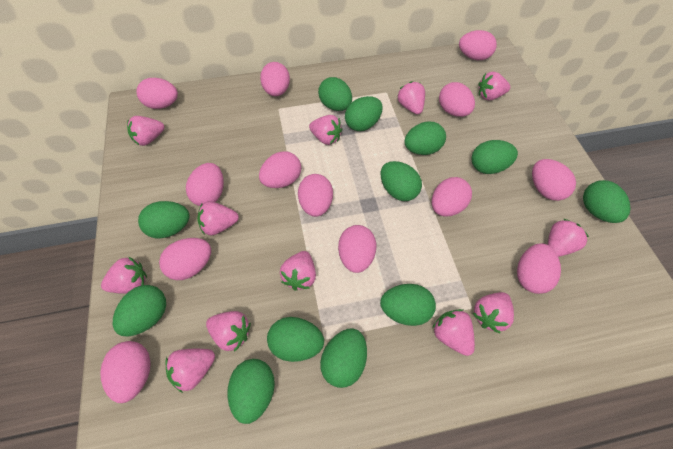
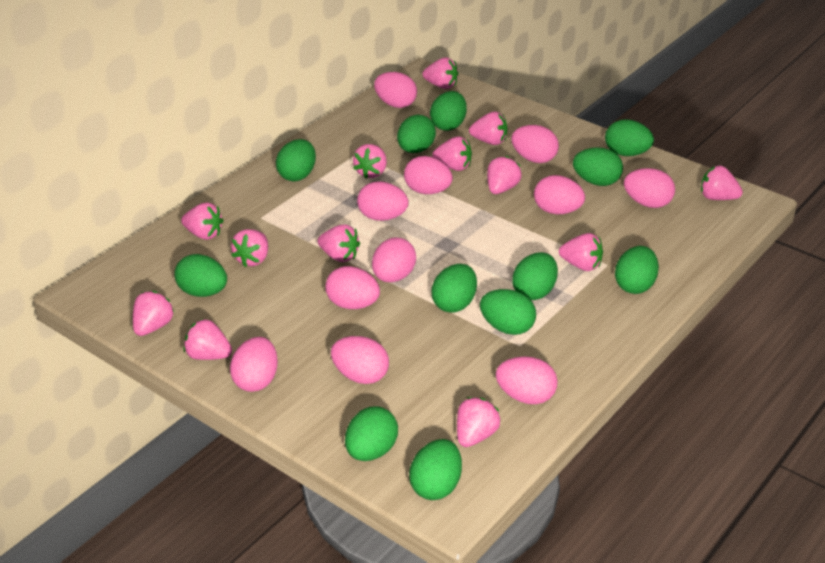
pink egg: 13 -> 11
pink strawberry: 12 -> 13

